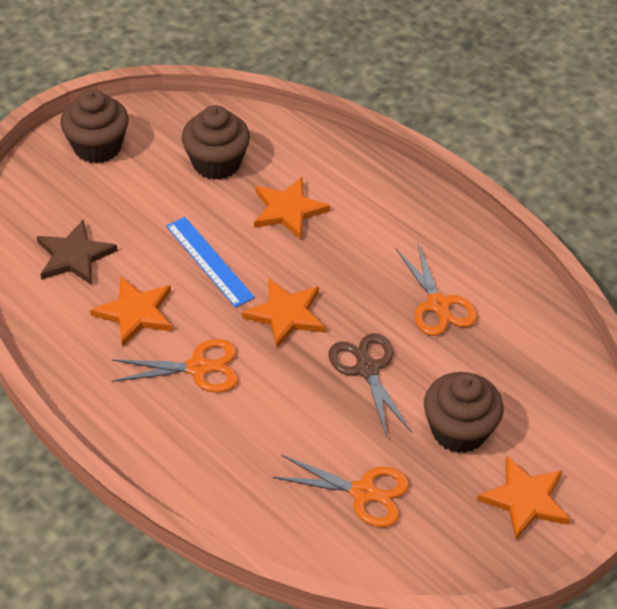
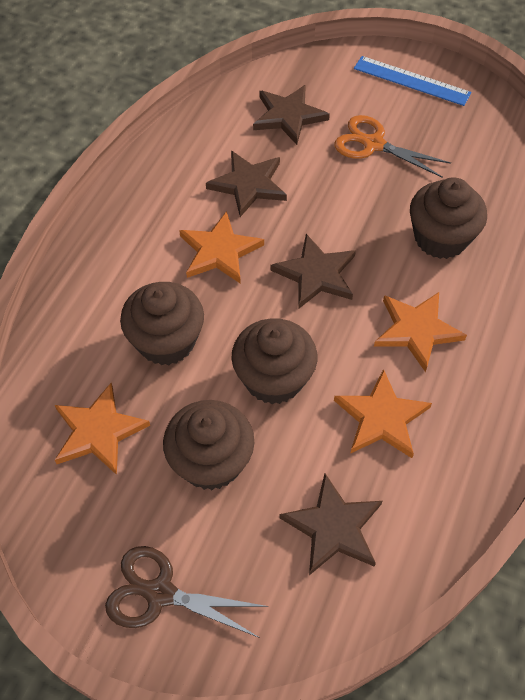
brown cupcake: 3 -> 4
brown star: 1 -> 4
orange scissors: 3 -> 1

